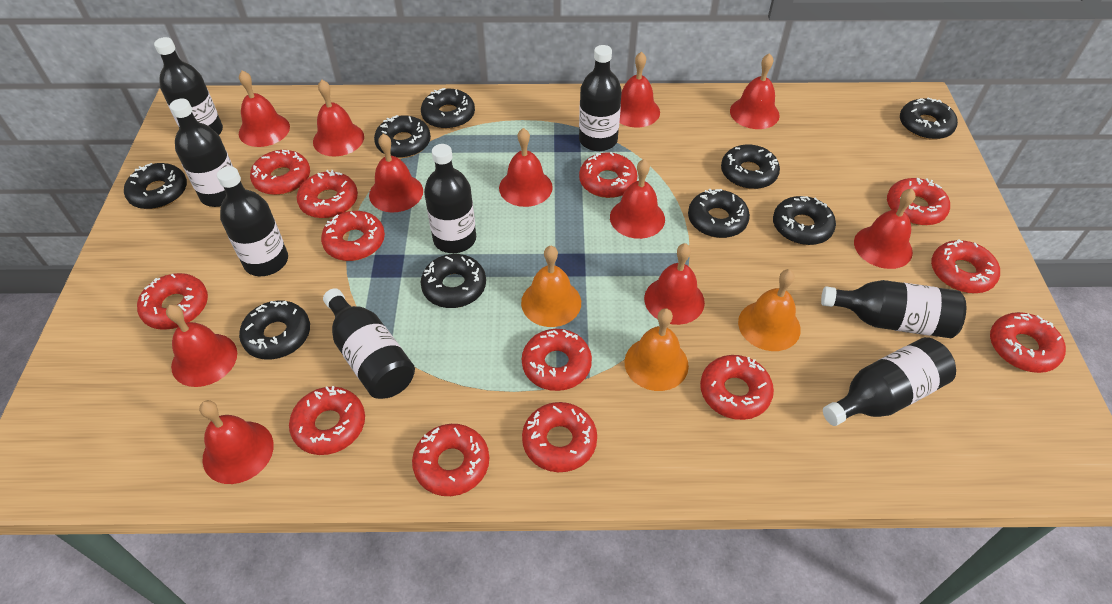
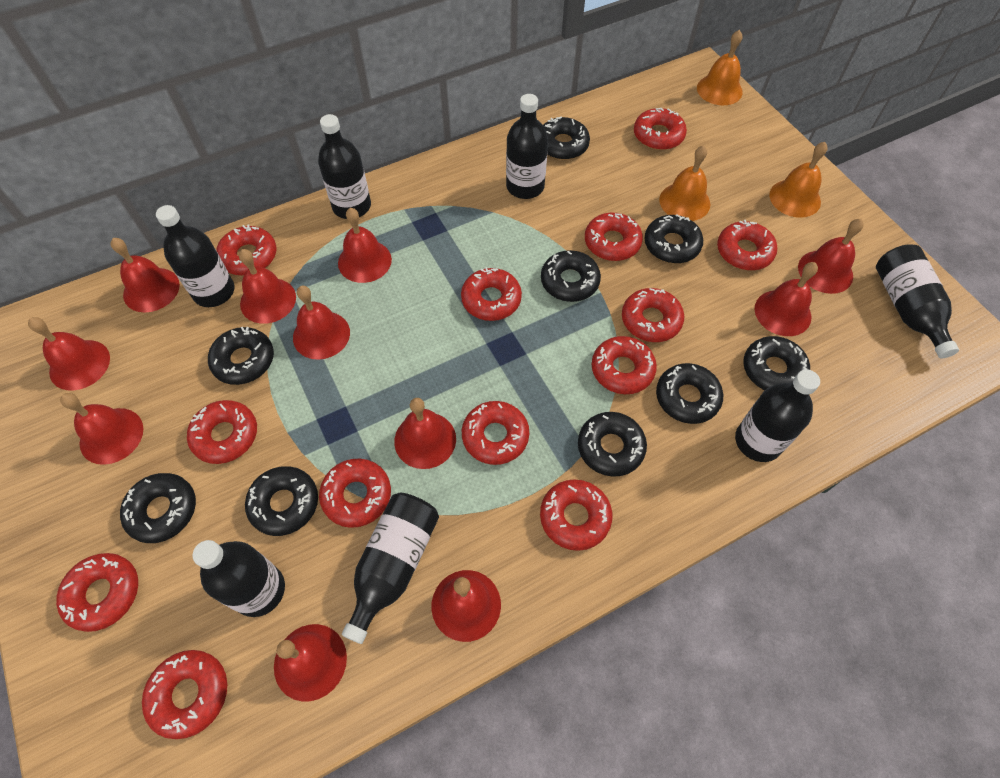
black bottle: 8 -> 7

